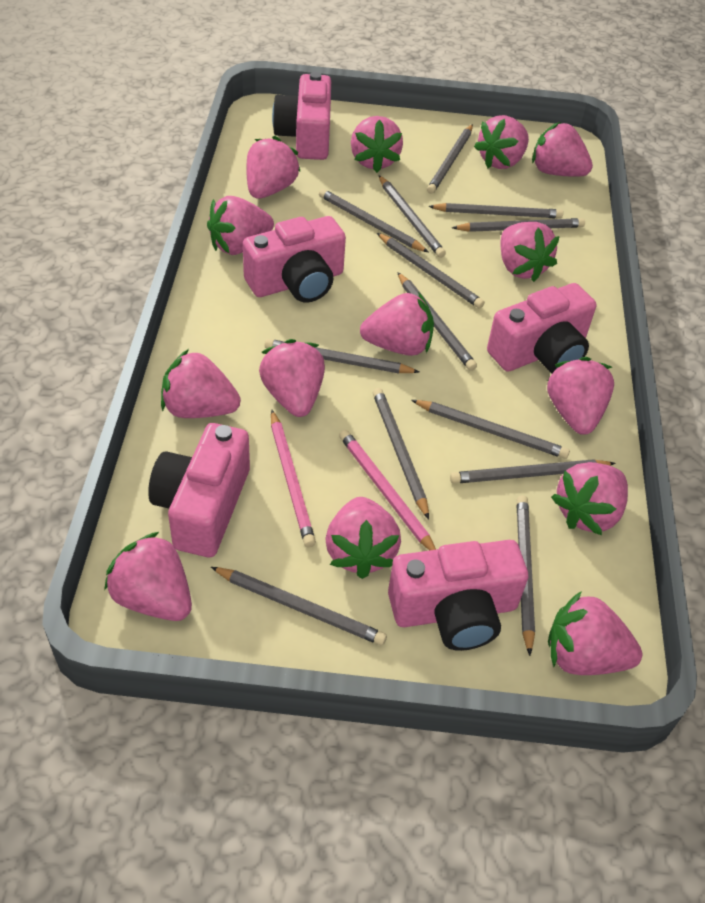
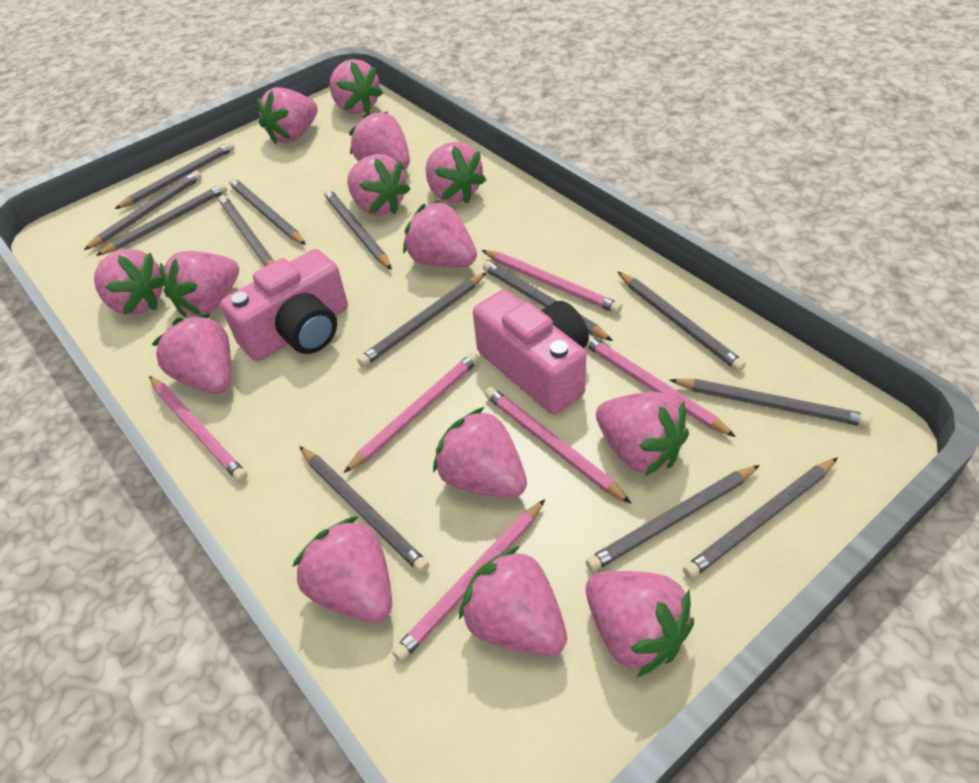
pink camera: 5 -> 2
pink pencil: 2 -> 6

